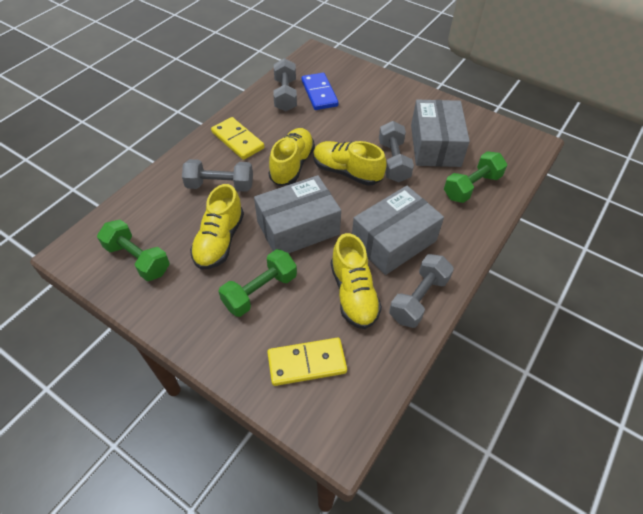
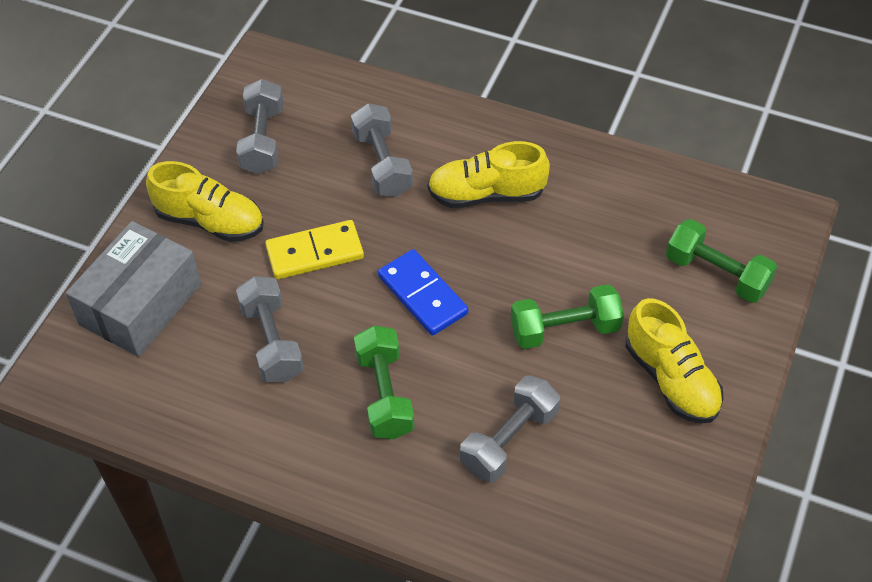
grey box: 3 -> 1
yellow domino: 2 -> 1
yellow shoe: 4 -> 3

